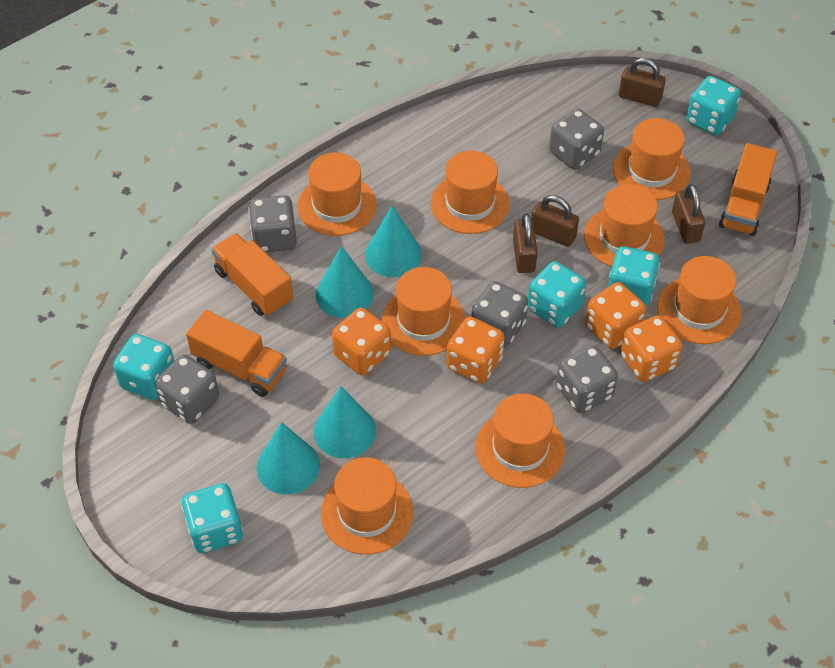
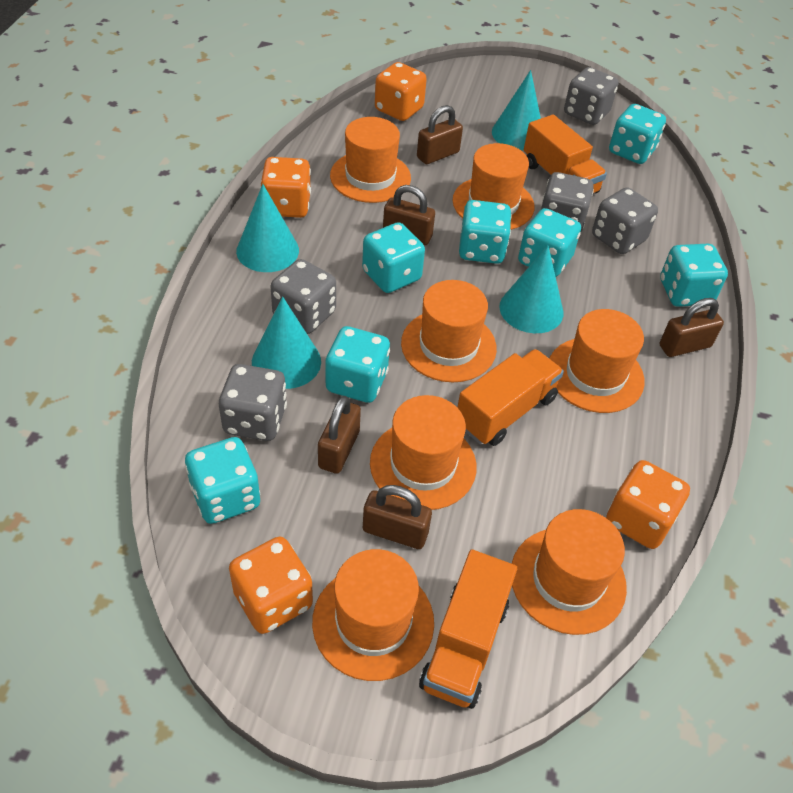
brown padlock: 4 -> 5
orange hat: 8 -> 7
turquoise dice: 5 -> 7

